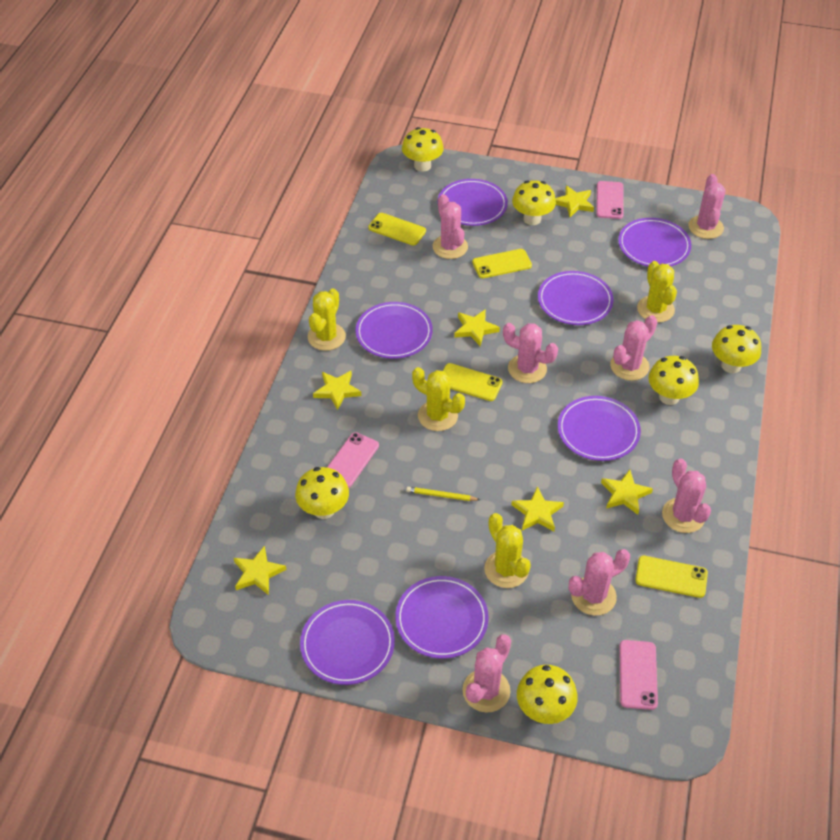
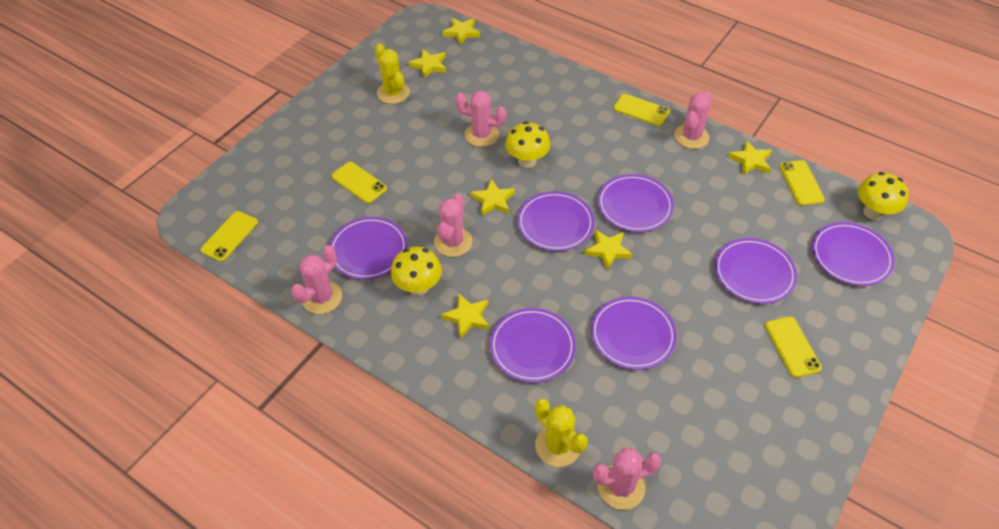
pink cactus: 7 -> 5
pink phone: 3 -> 0
yellow cactus: 4 -> 2
yellow mushroom: 6 -> 3
yellow pencil: 1 -> 0
yellow phone: 4 -> 5

